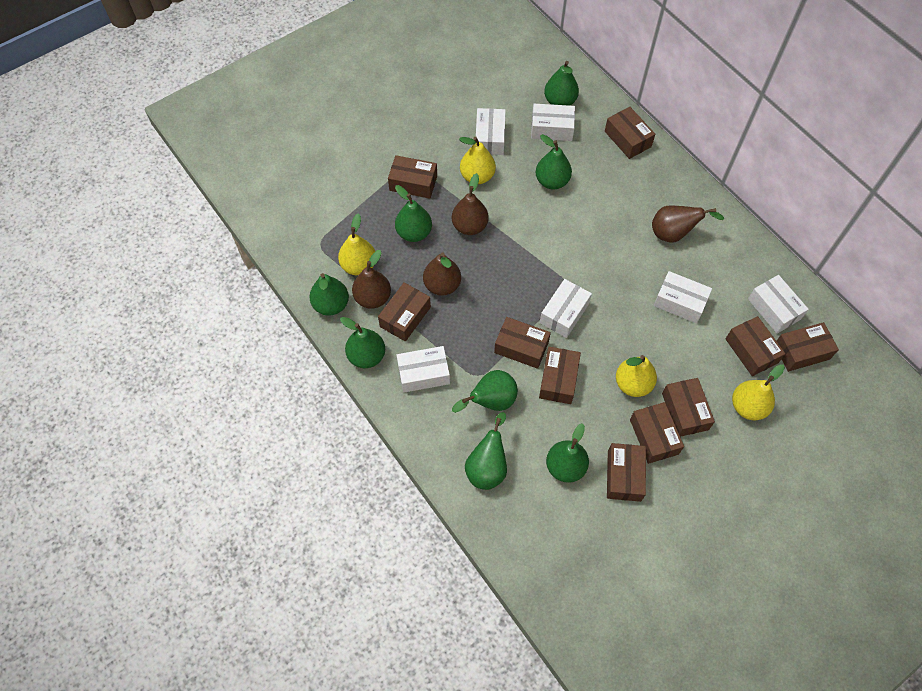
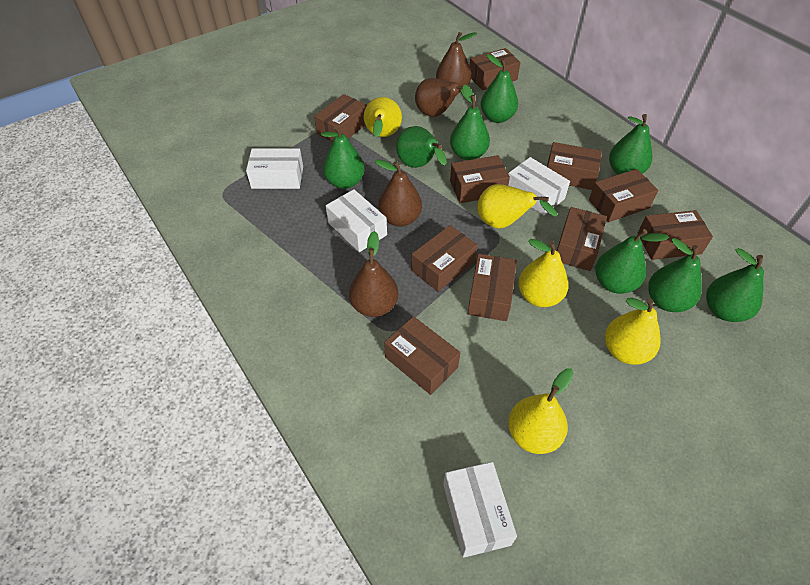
white box: 6 -> 4
yellow pear: 4 -> 5

